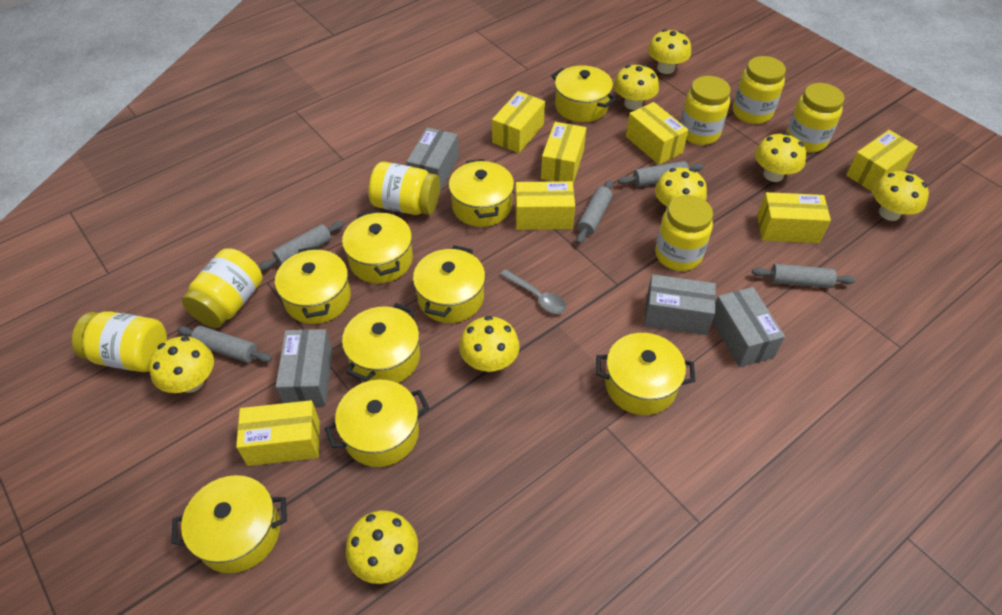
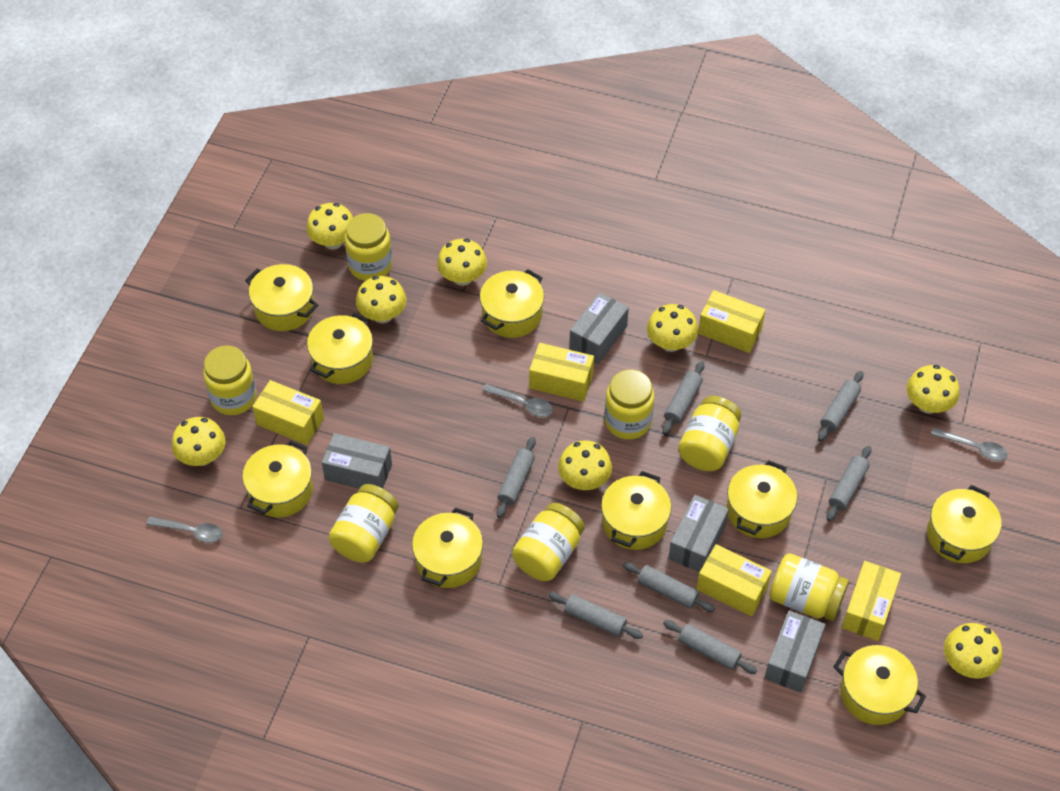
grey rolling pin: 5 -> 7
grey spoon: 1 -> 3
yellow box: 7 -> 5

